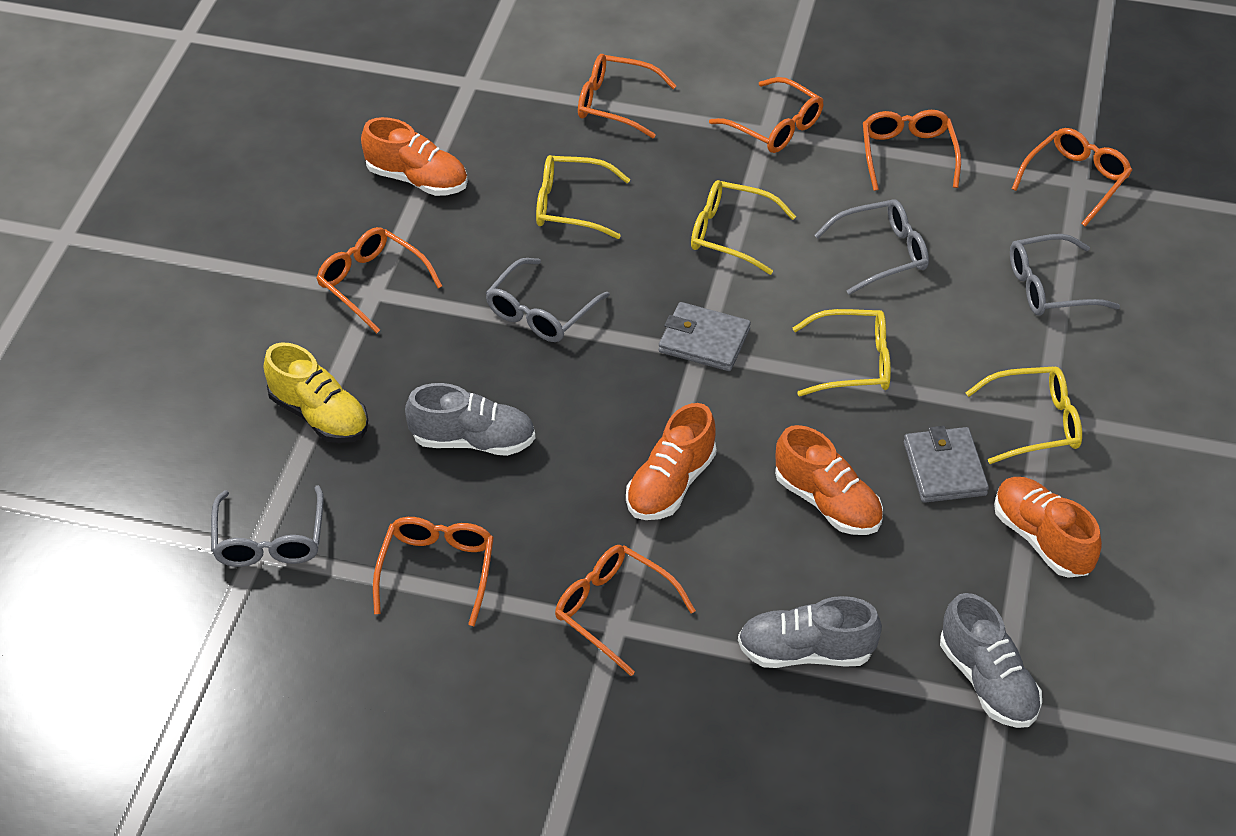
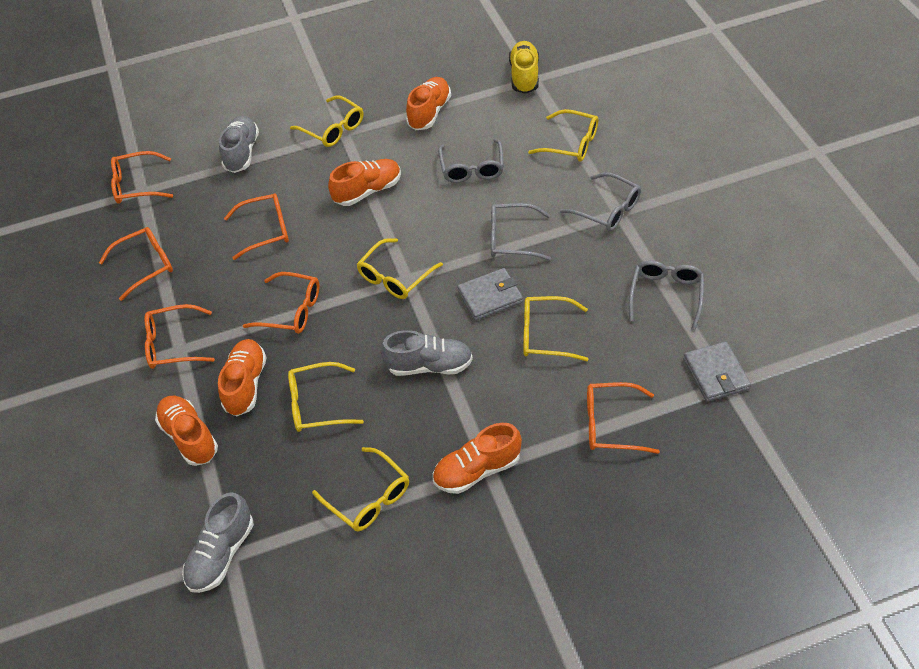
orange glasses: 7 -> 6
orange shoe: 4 -> 5
yellow glasses: 4 -> 6

